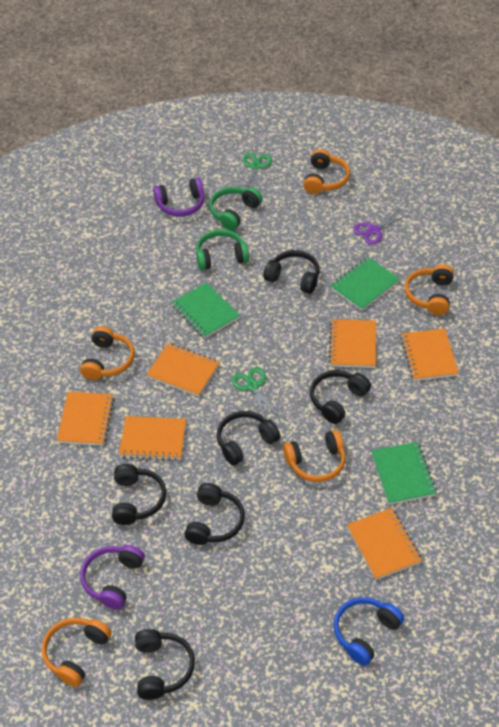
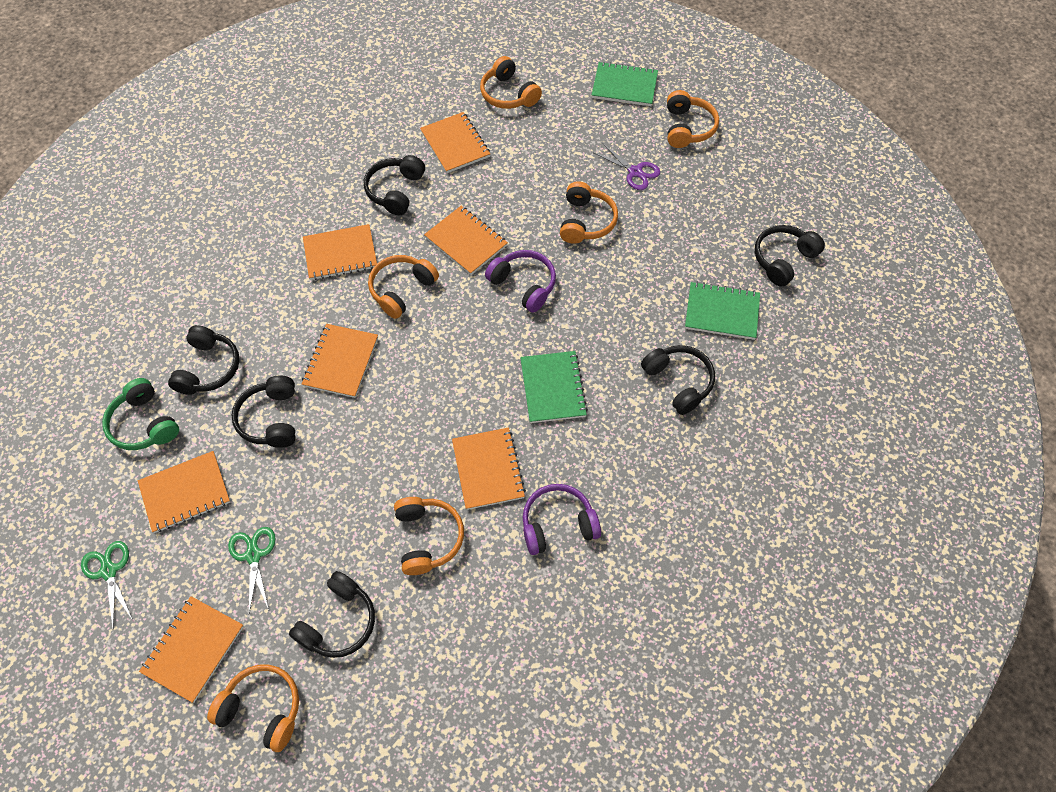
blue headphones: 1 -> 0
green headphones: 2 -> 1
orange headphones: 5 -> 6
orange notebook: 6 -> 7

